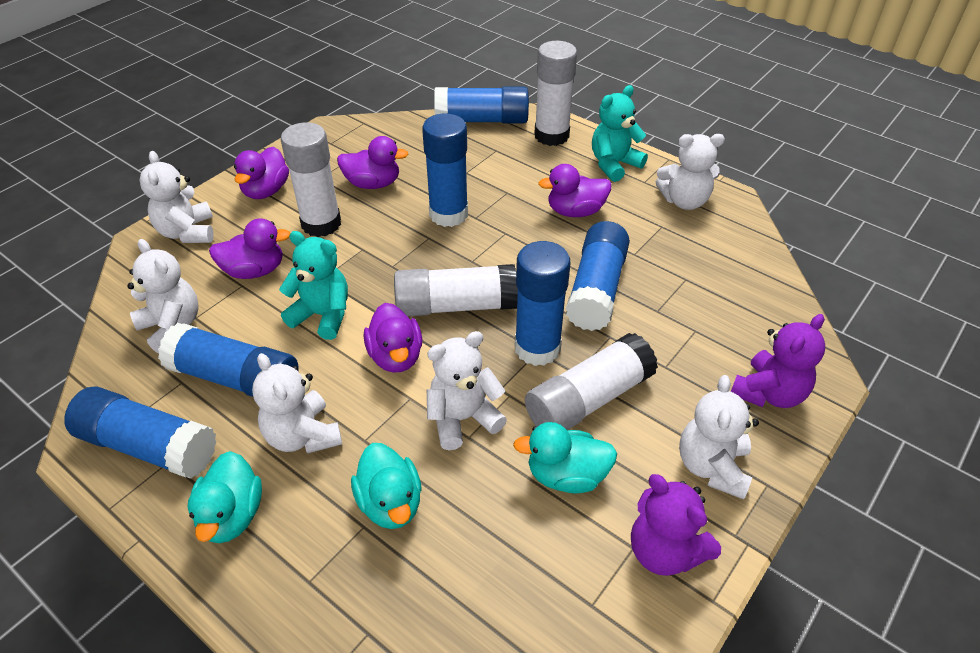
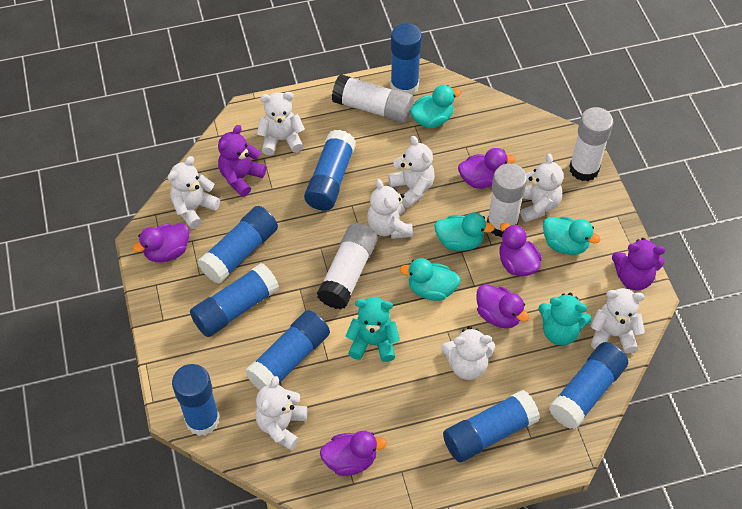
blue glue stick: 6 -> 8
turquoise duck: 3 -> 4
white teddy bear: 6 -> 8

